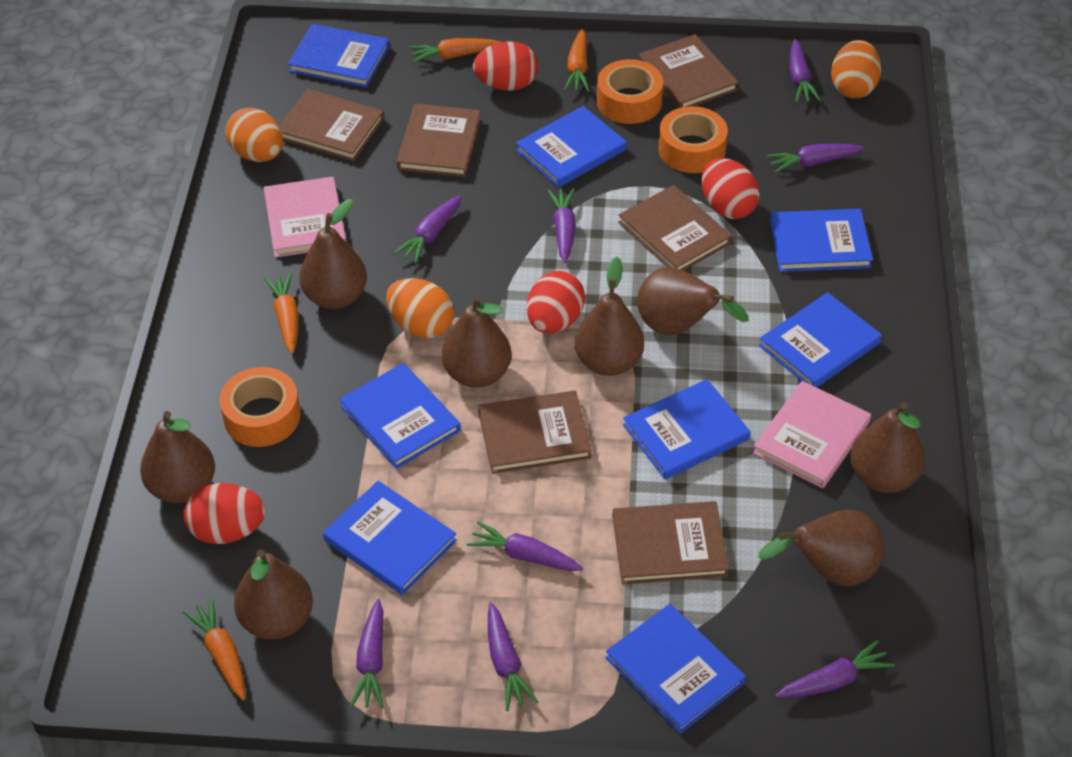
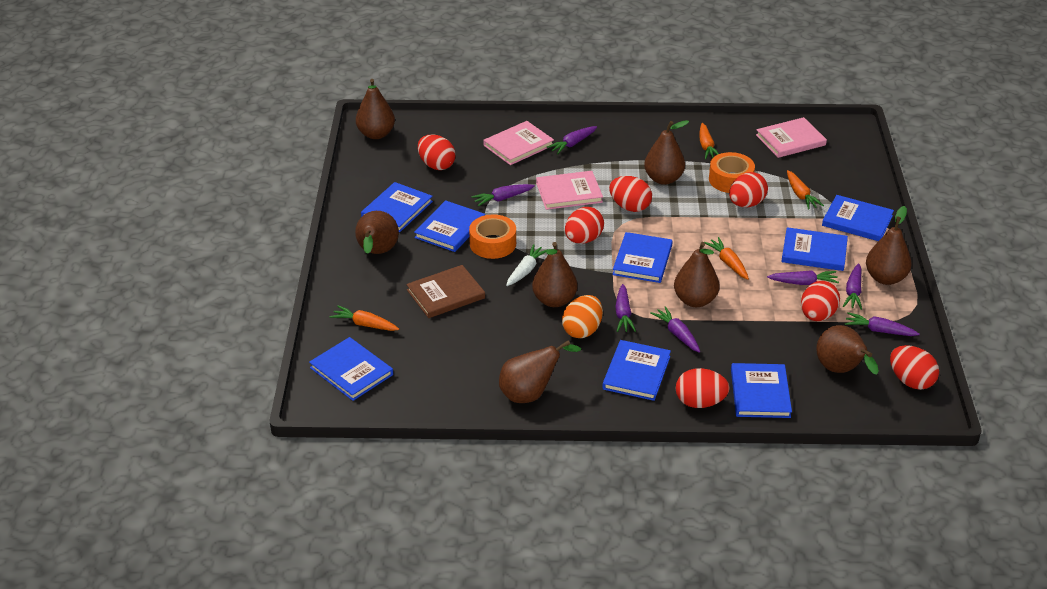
brown book: 6 -> 1
orange egg: 3 -> 1
orange tape: 3 -> 2
pink book: 2 -> 3
purple carrot: 8 -> 7
red egg: 4 -> 7
white carrot: 0 -> 1

